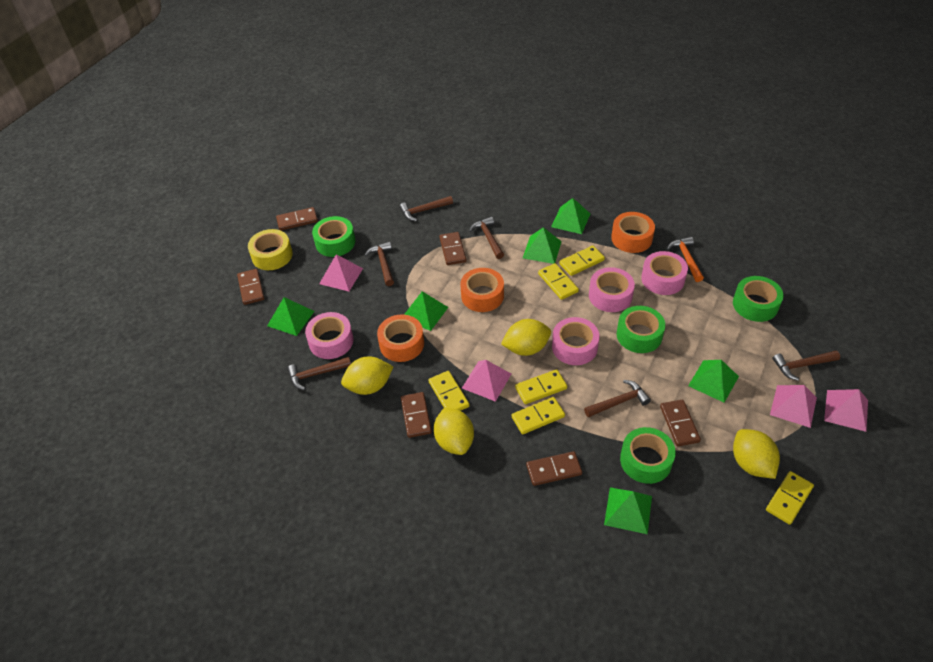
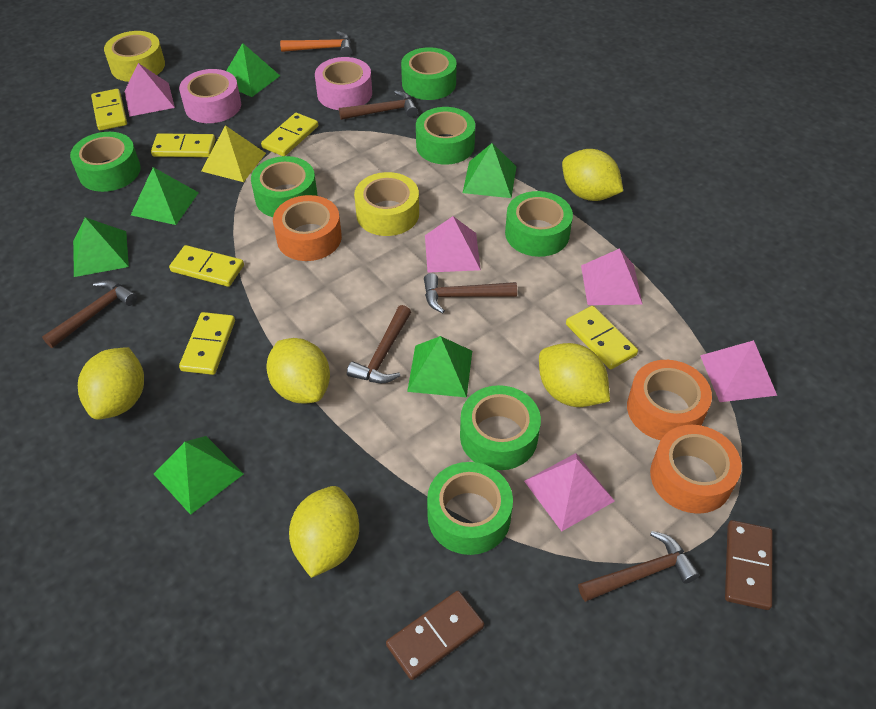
brown domino: 6 -> 2
brown hammer: 6 -> 5
green tape: 4 -> 7
pink pyramid: 4 -> 5
pink tape: 4 -> 2
yellow lemon: 4 -> 5
yellow pyramid: 0 -> 1
yellow tape: 1 -> 2

